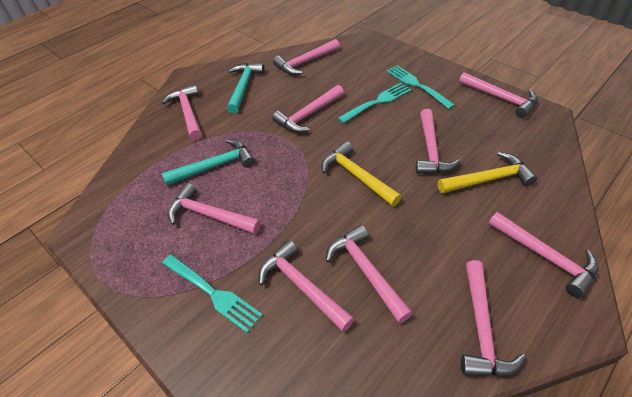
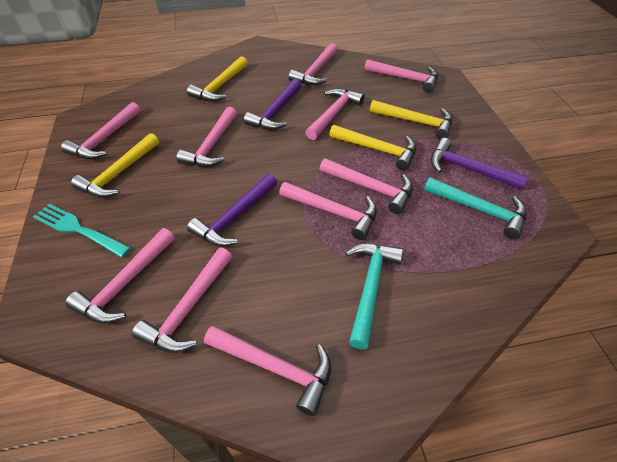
purple hammer: 0 -> 3
turquoise fork: 3 -> 1
yellow hammer: 2 -> 4

